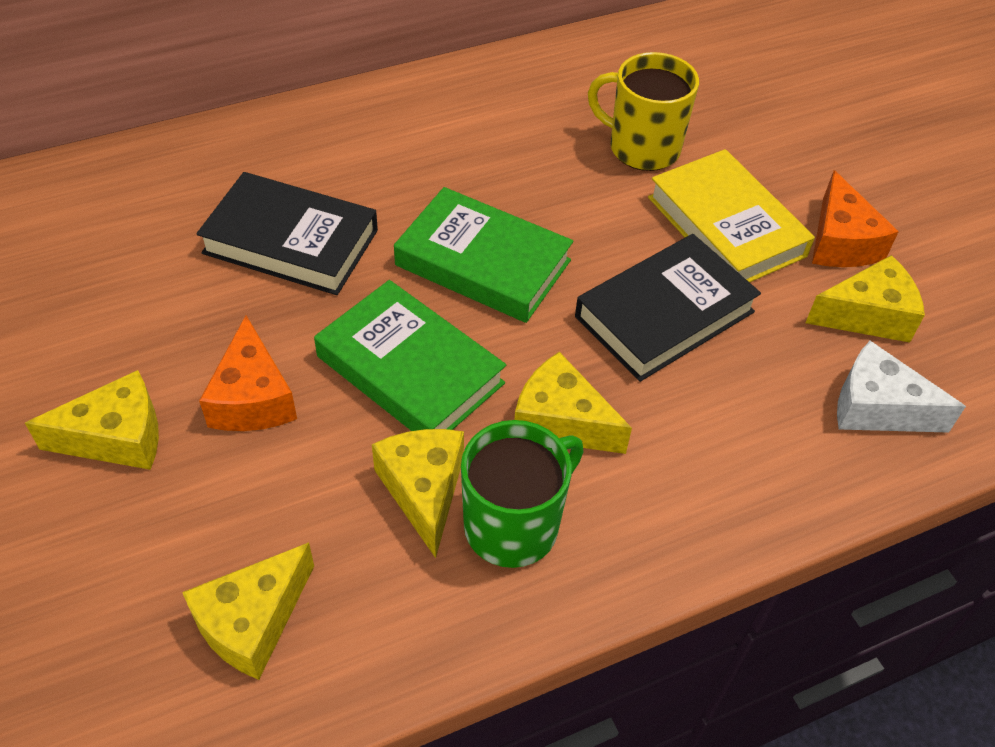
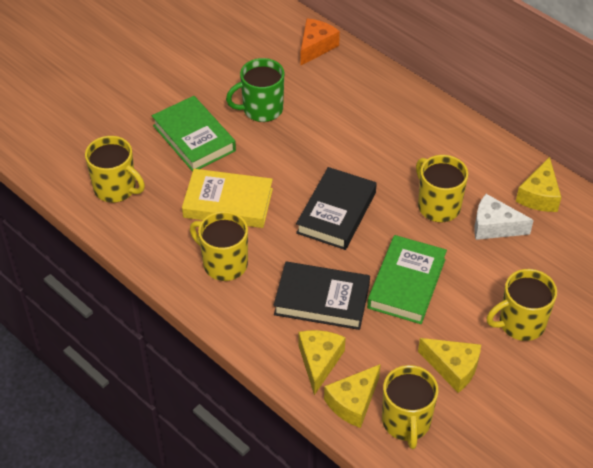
orange cheese: 2 -> 1
yellow cheese: 5 -> 4
yellow mug: 1 -> 5

